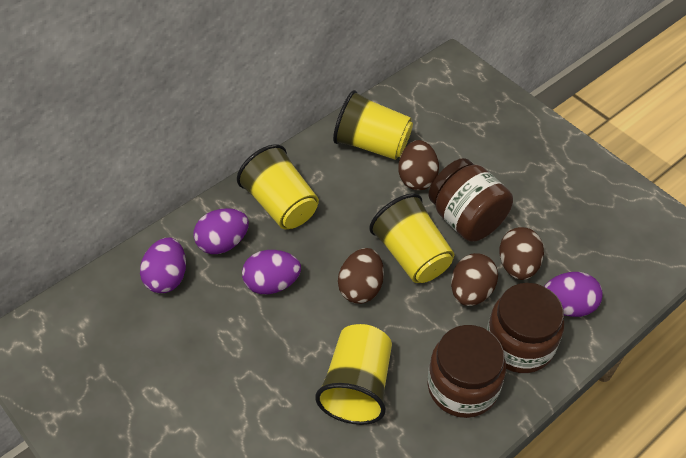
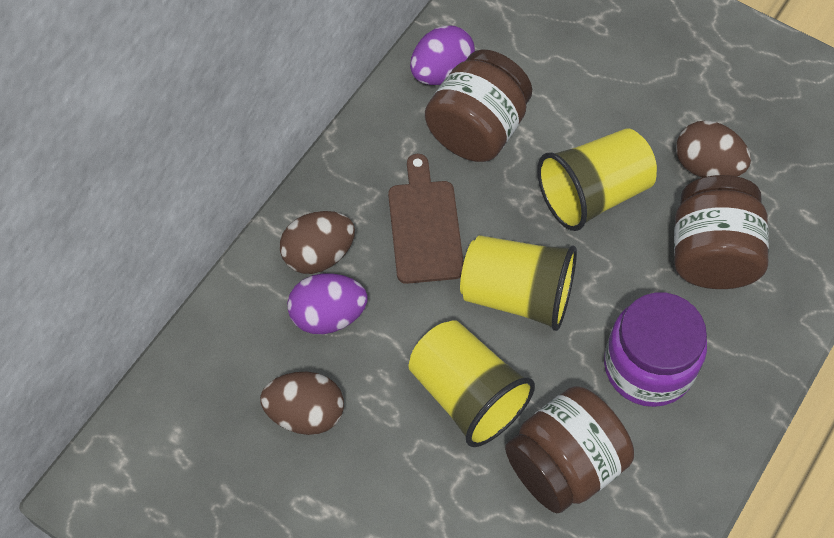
brown cutting board: 0 -> 1
brown egg: 4 -> 3
purple egg: 4 -> 2
purple jar: 0 -> 1
yellow cup: 4 -> 3

